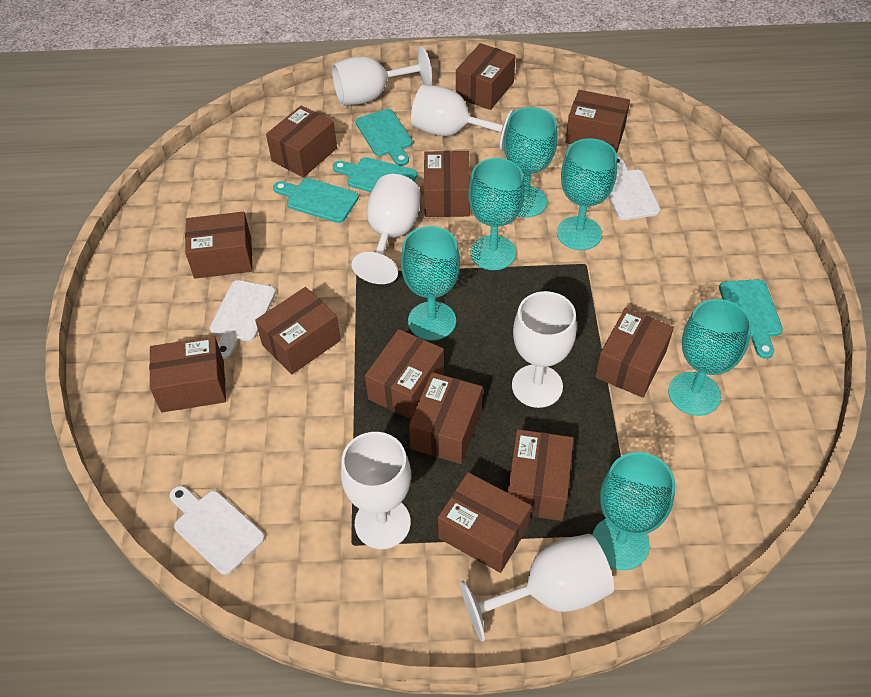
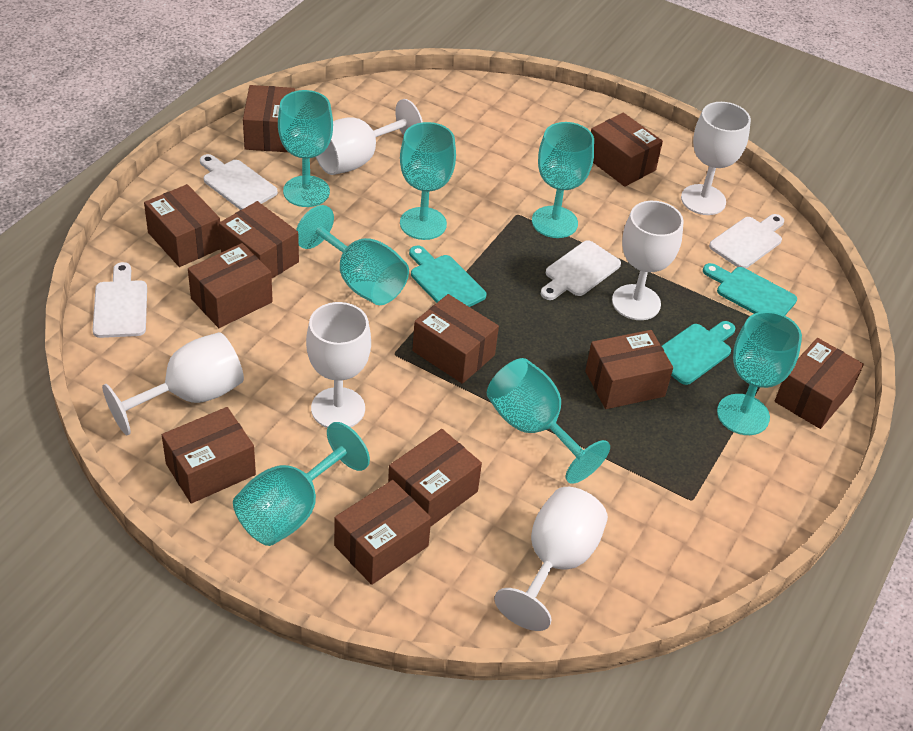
brown box: 12 -> 11
turquoise cutting board: 4 -> 3
turquoise goblet: 6 -> 7
white cutting board: 3 -> 4

